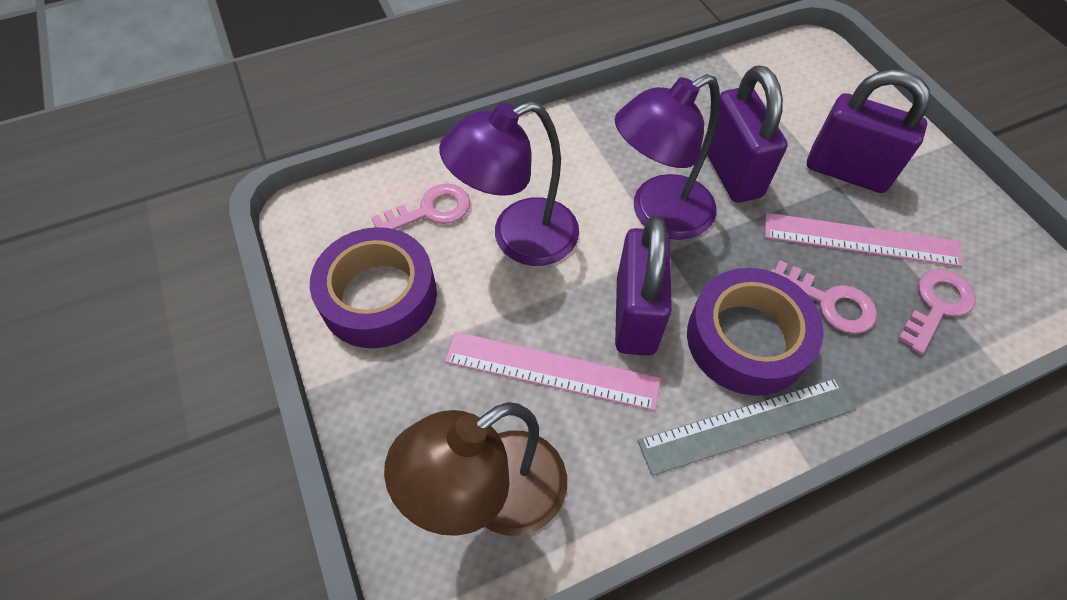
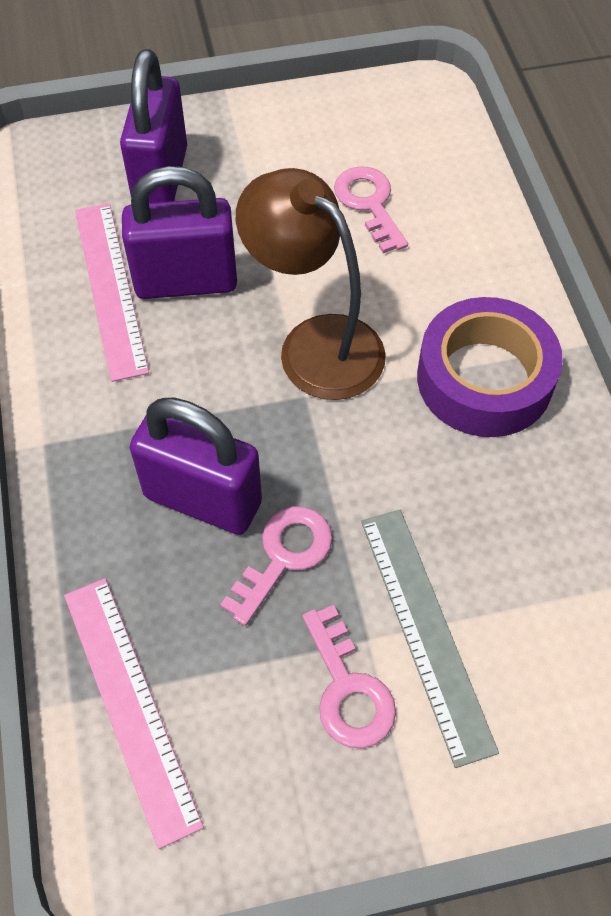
purple lamp: 2 -> 0
purple tape: 2 -> 1

